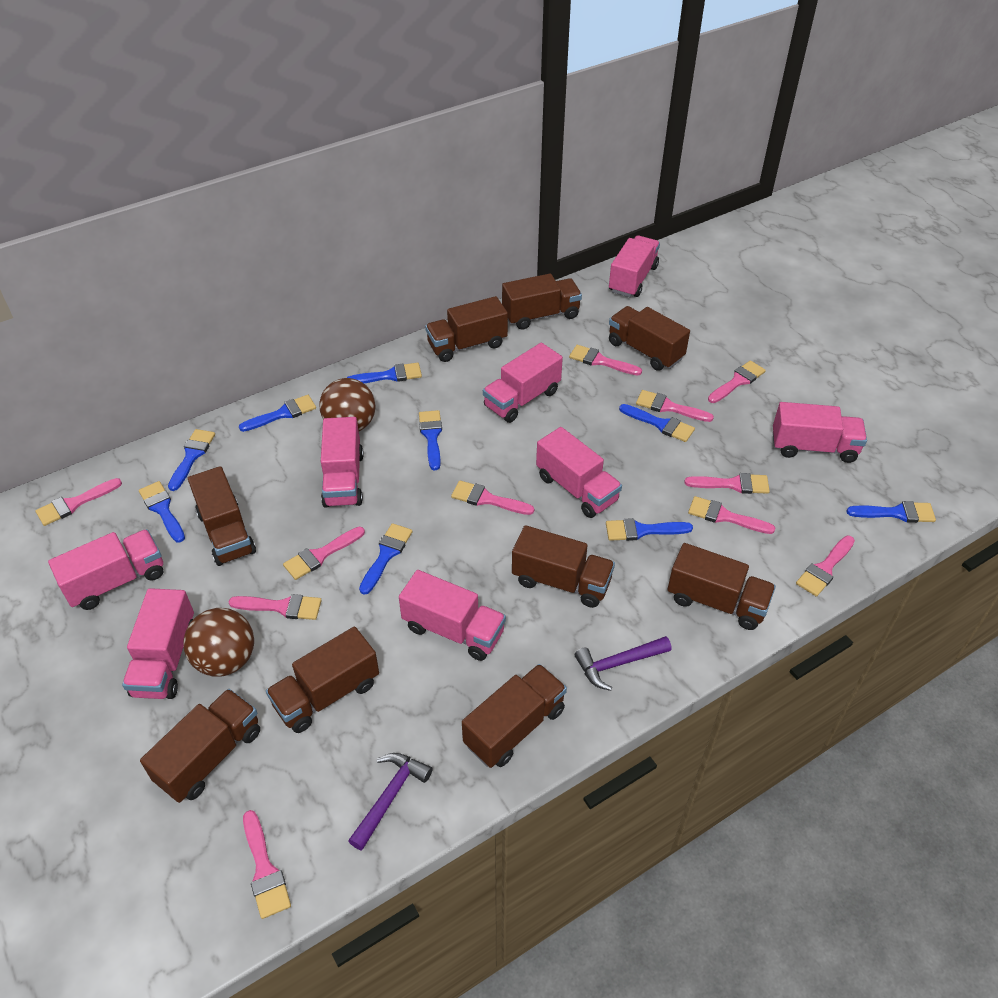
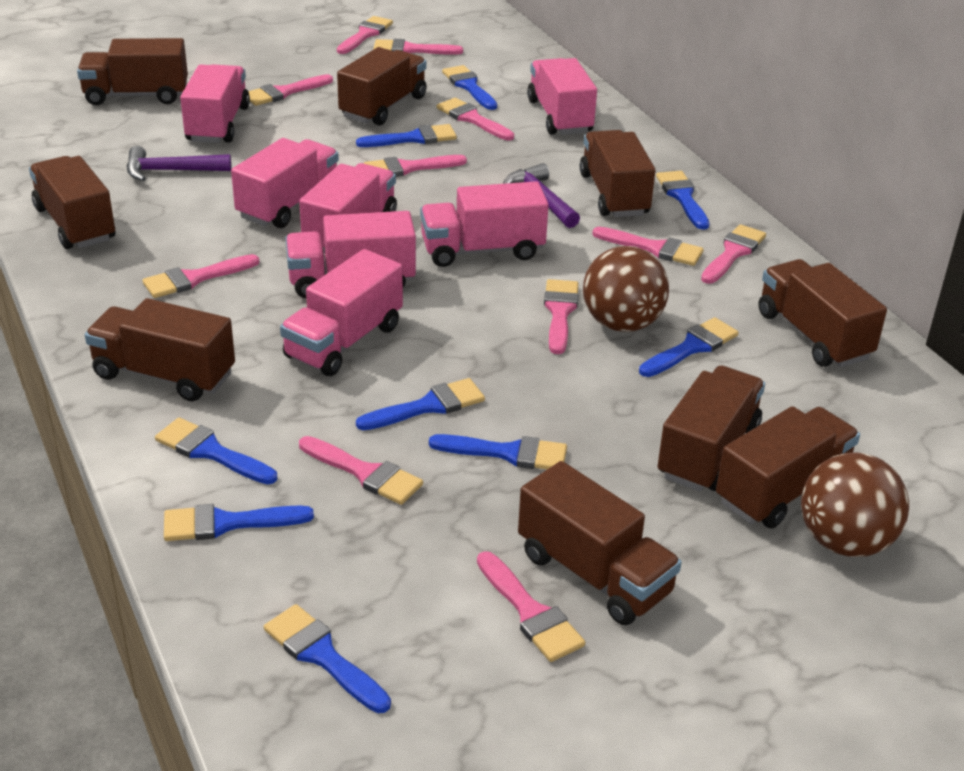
pink truck: 8 -> 7

